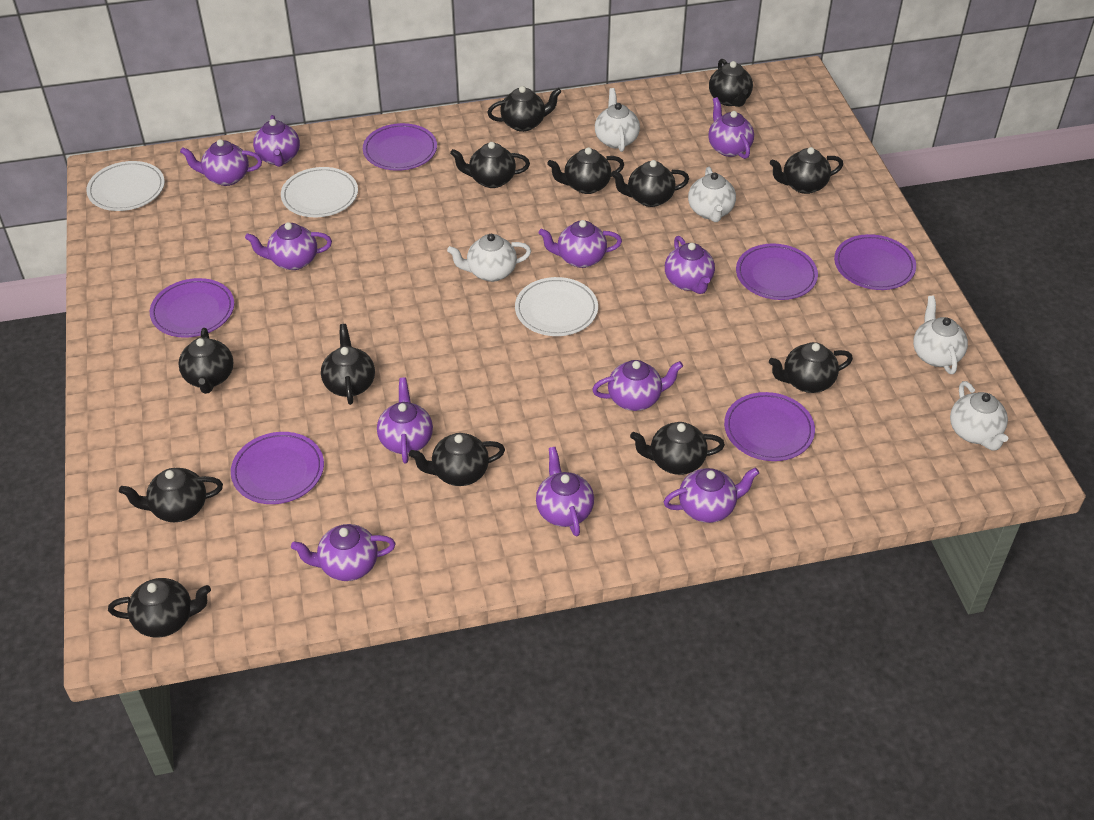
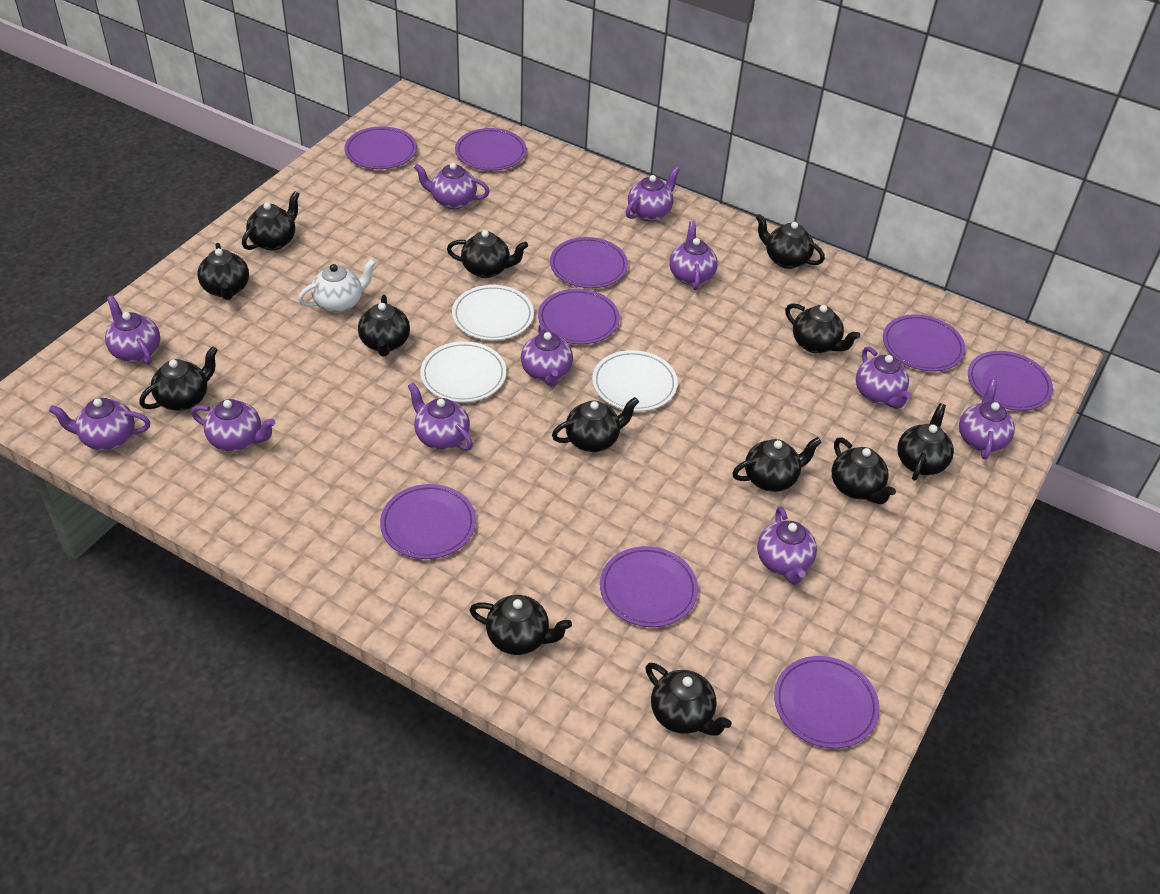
purple plate: 6 -> 9
white teapot: 5 -> 1

